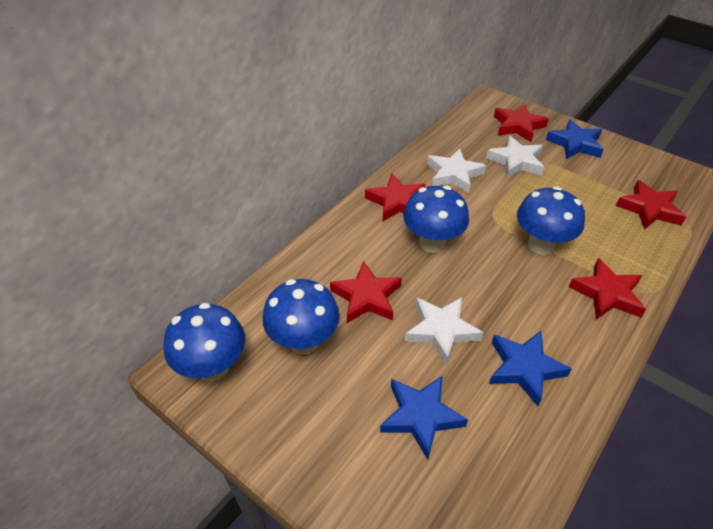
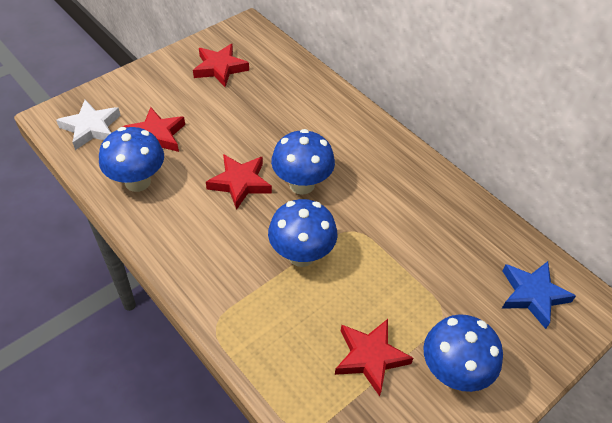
blue star: 3 -> 1
red star: 5 -> 4
white star: 3 -> 1

